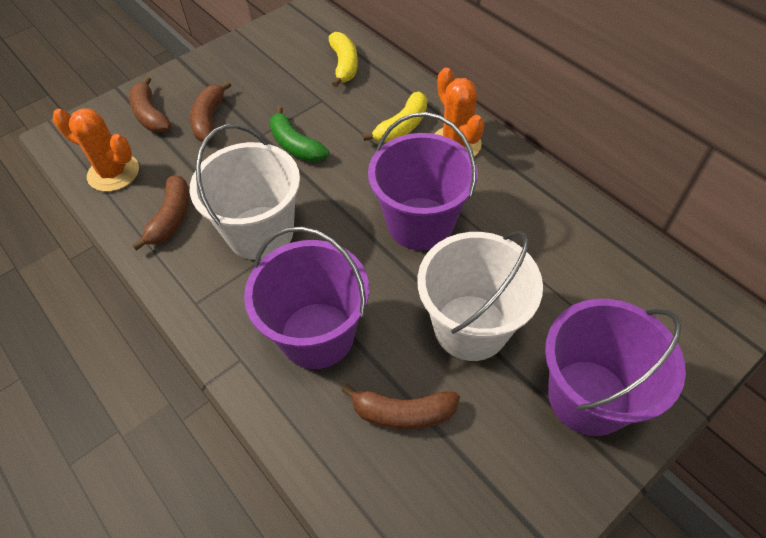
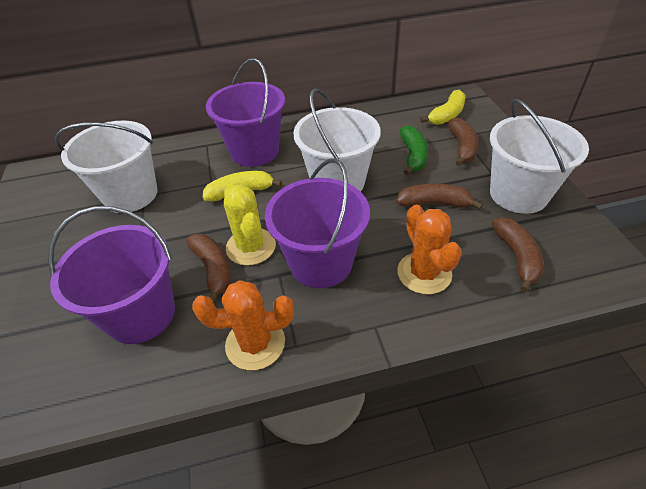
white bucket: 2 -> 3
yellow cactus: 0 -> 1

